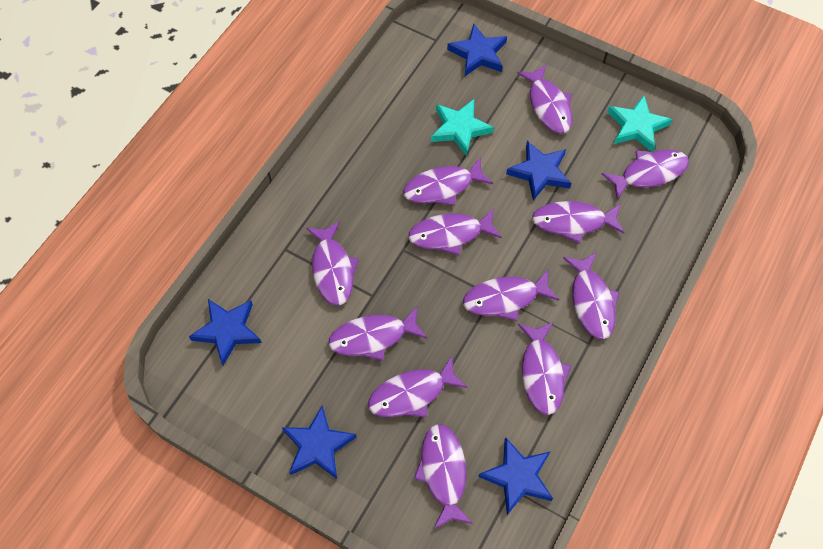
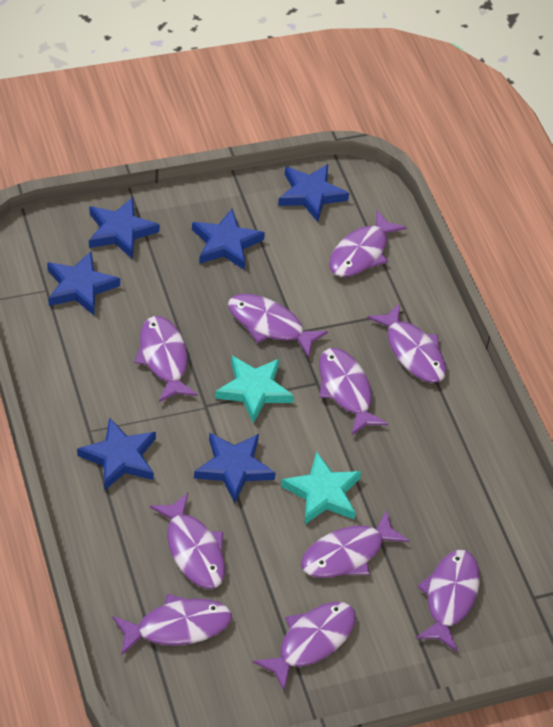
blue star: 5 -> 6
purple fish: 12 -> 10

